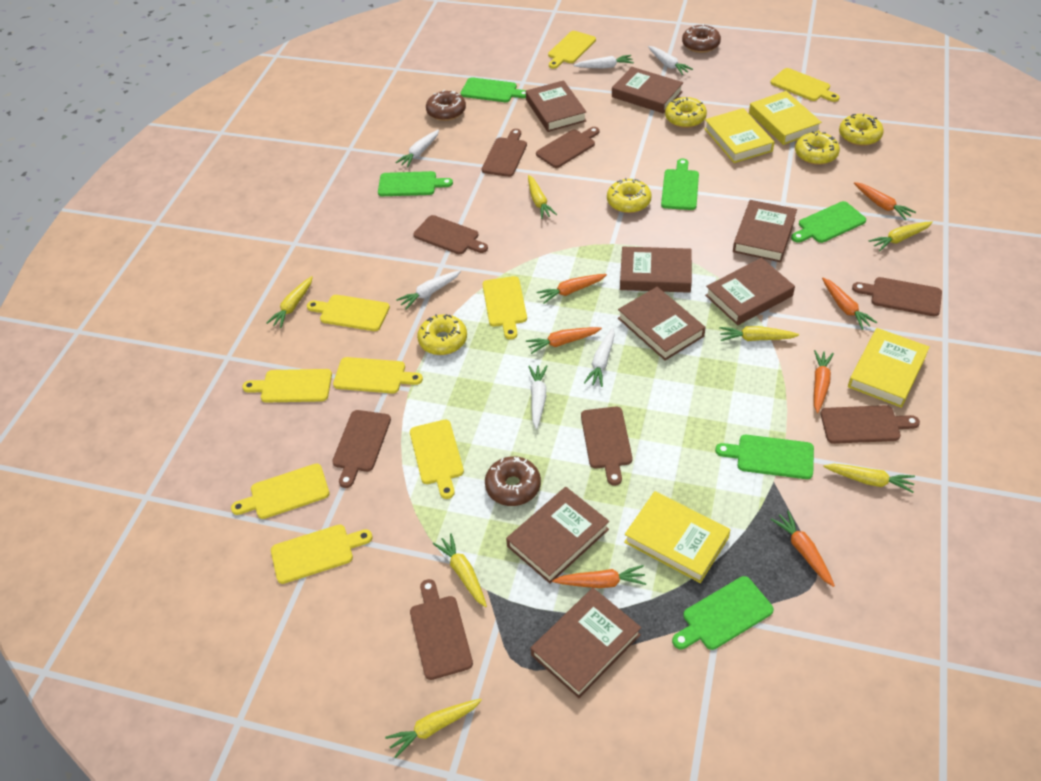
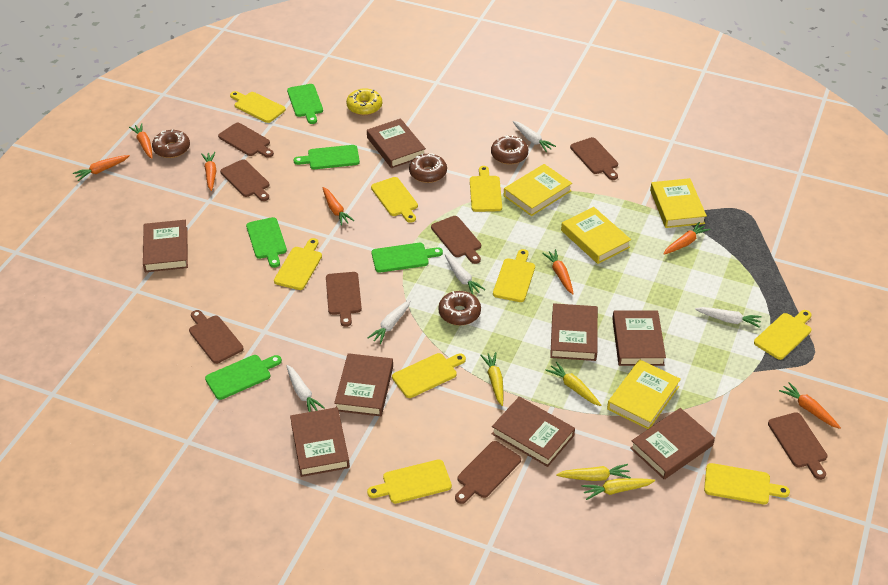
brown donut: 3 -> 4
green cutting board: 6 -> 5
white carrot: 6 -> 5
yellow carrot: 7 -> 4
yellow donut: 5 -> 1

